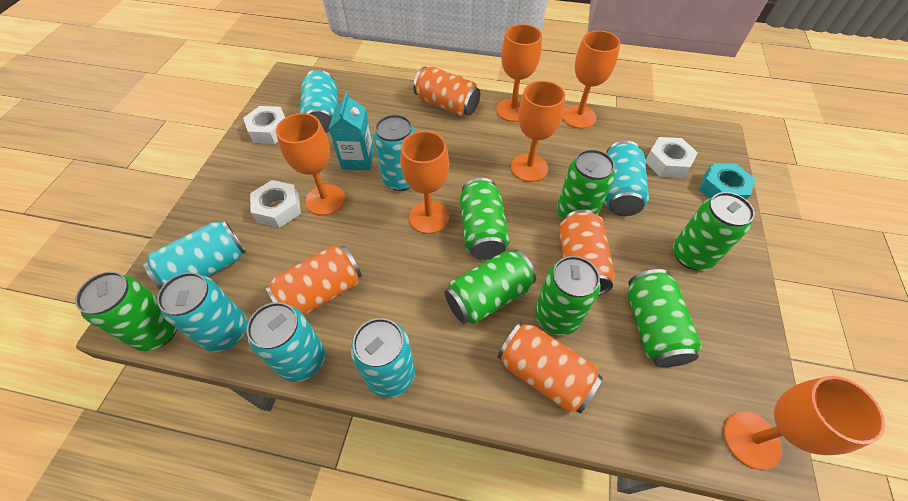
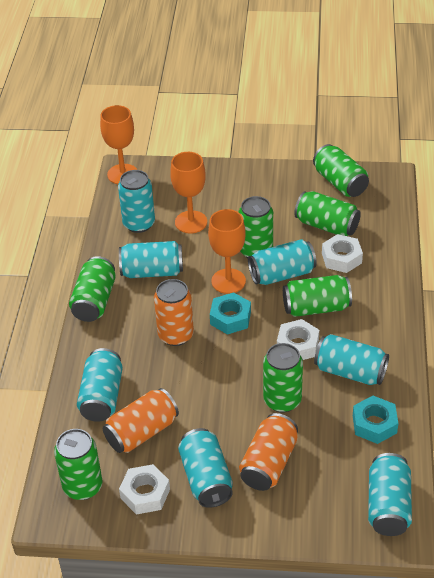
orange can: 4 -> 3
orange goblet: 6 -> 3
turquoise carton: 1 -> 0
turquoise nut: 1 -> 2

